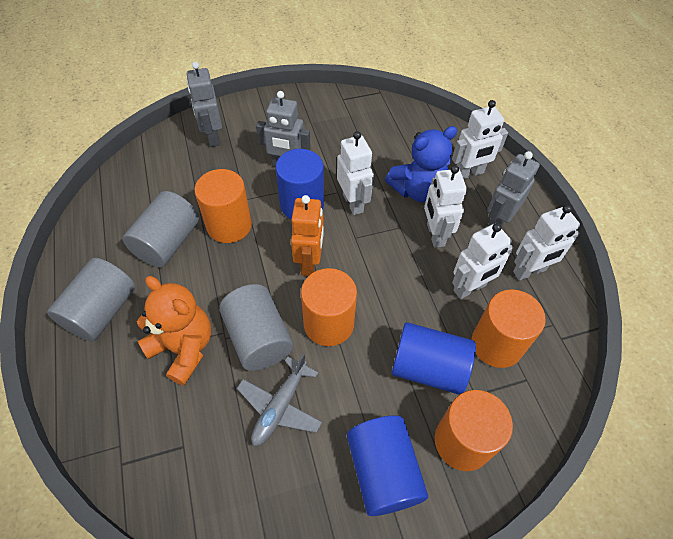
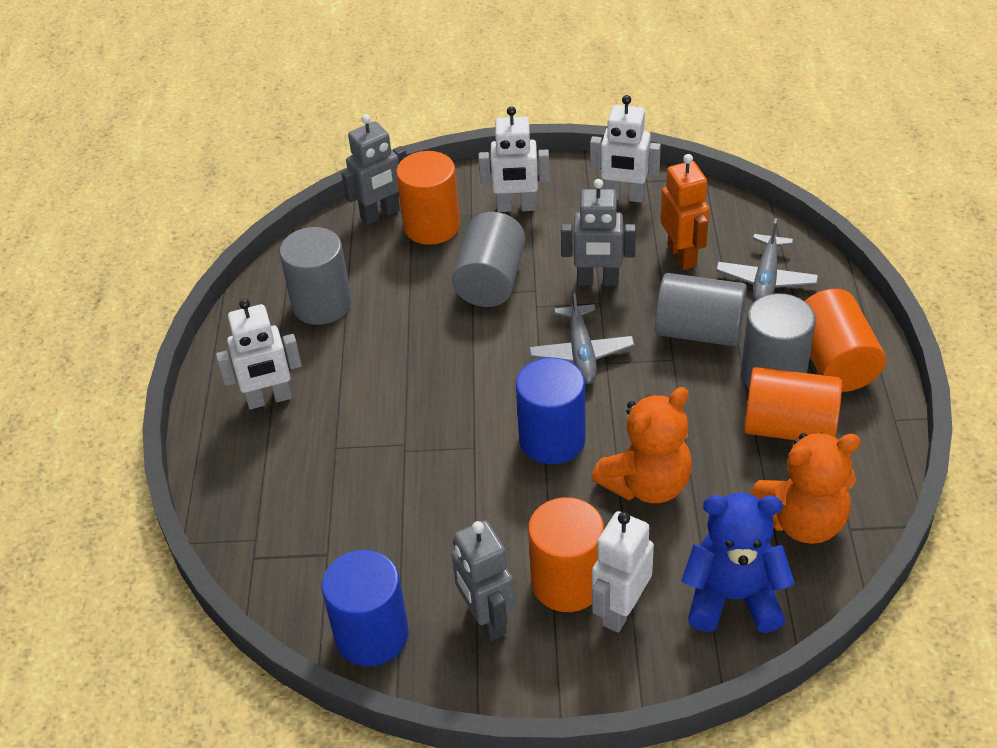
blue cylinder: 3 -> 2
grey cylinder: 3 -> 4
grey plane: 1 -> 2
orange teddy bear: 1 -> 2
white robot: 5 -> 4

